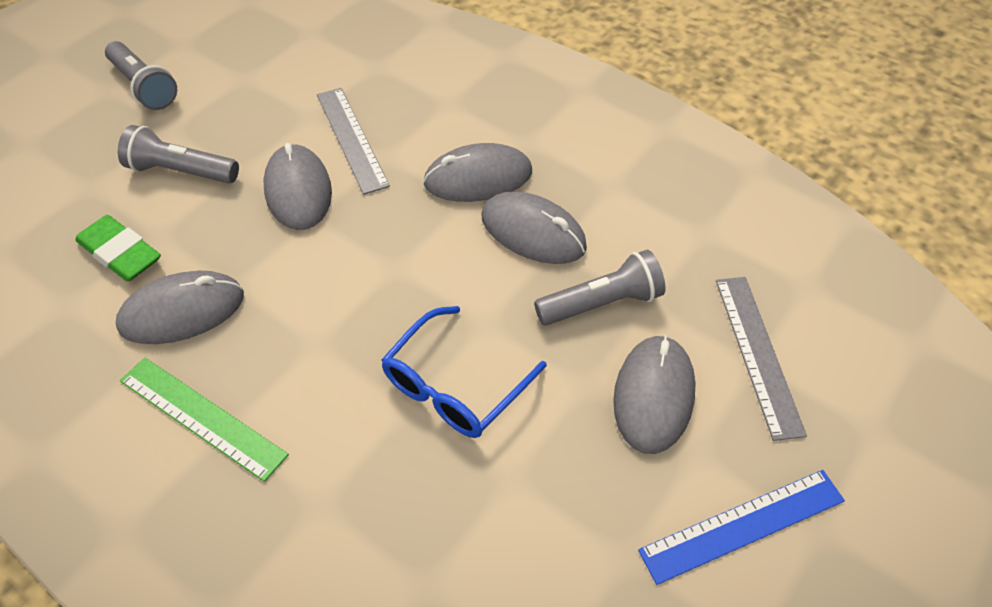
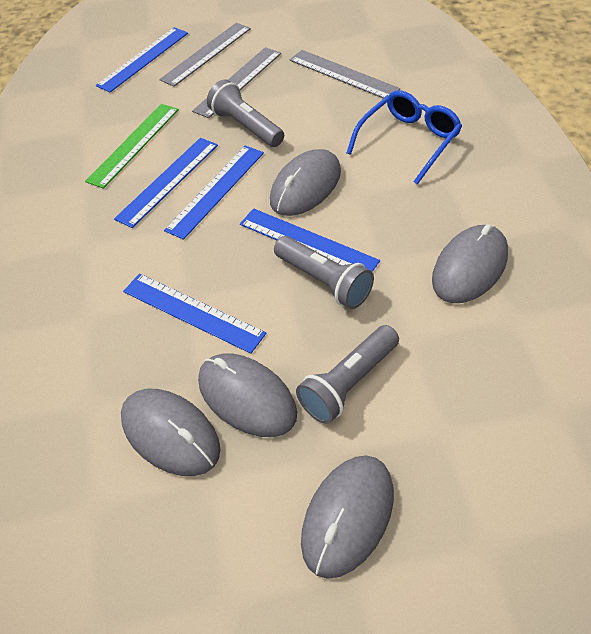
blue ruler: 1 -> 5
green eraser: 1 -> 0
grey ruler: 2 -> 3

